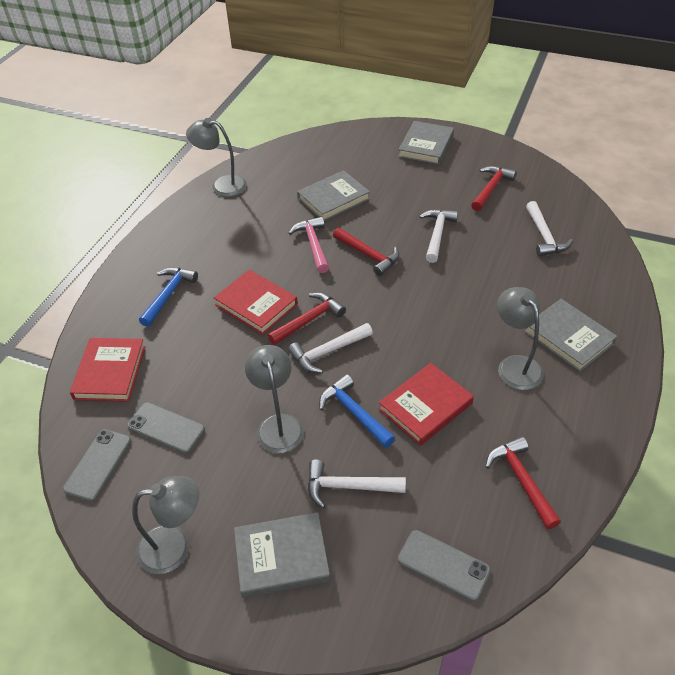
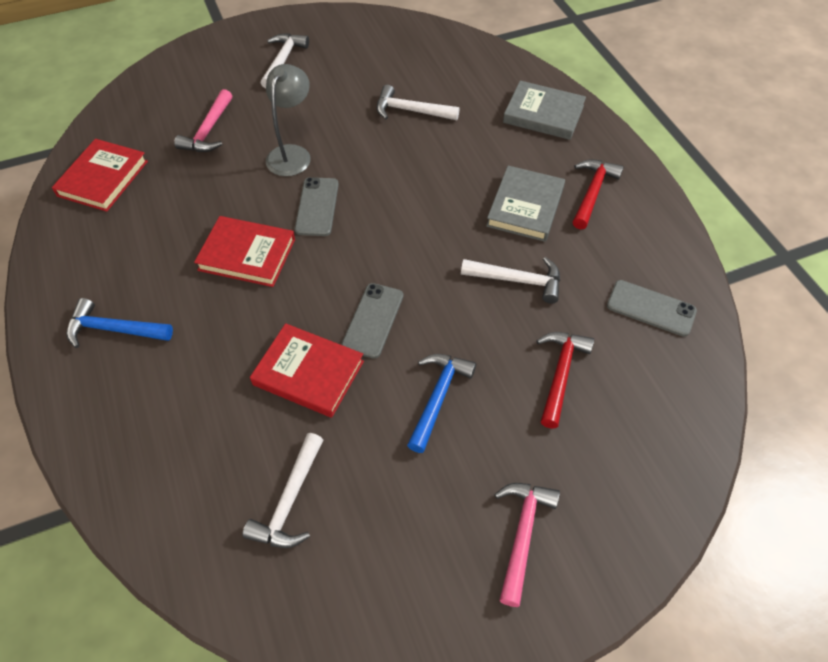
grey book: 4 -> 2
grey lamp: 4 -> 1
pink hammer: 1 -> 2
red hammer: 4 -> 2

